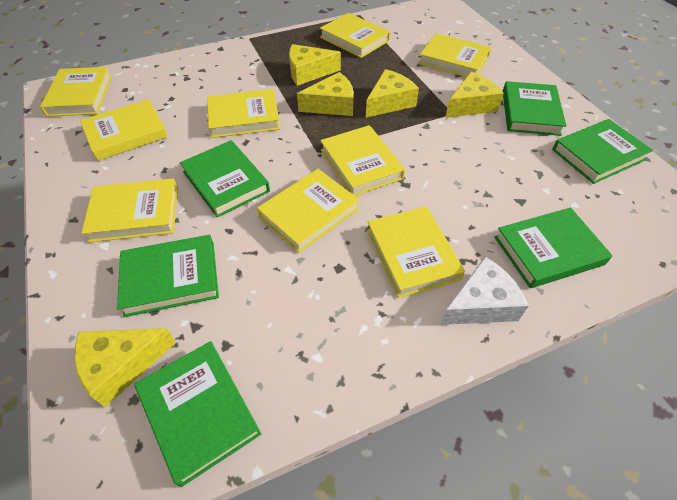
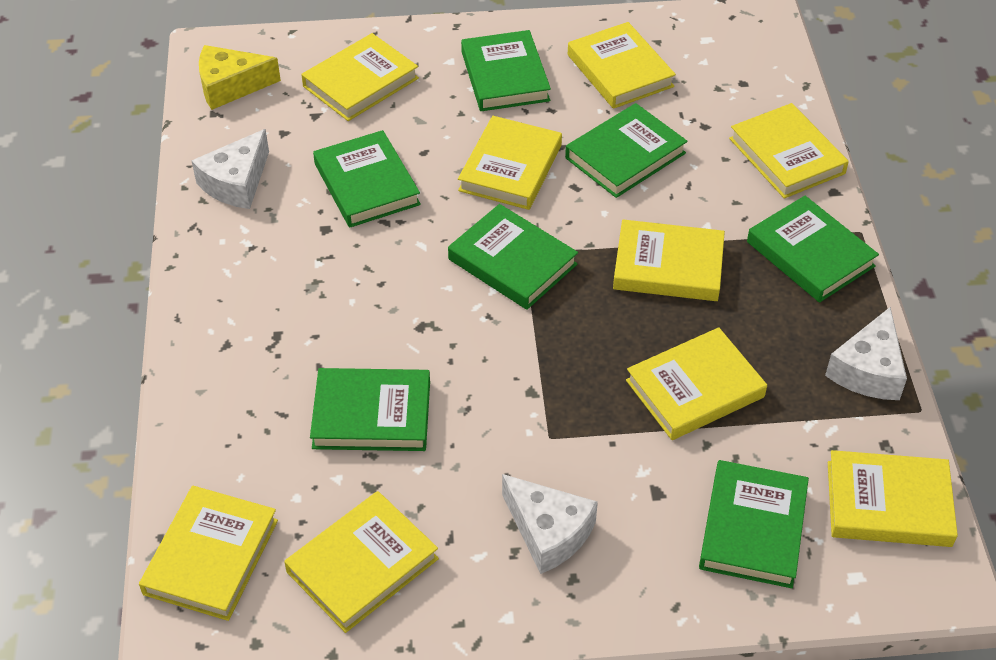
green book: 6 -> 7
white cheese: 1 -> 3
yellow cheese: 5 -> 1

